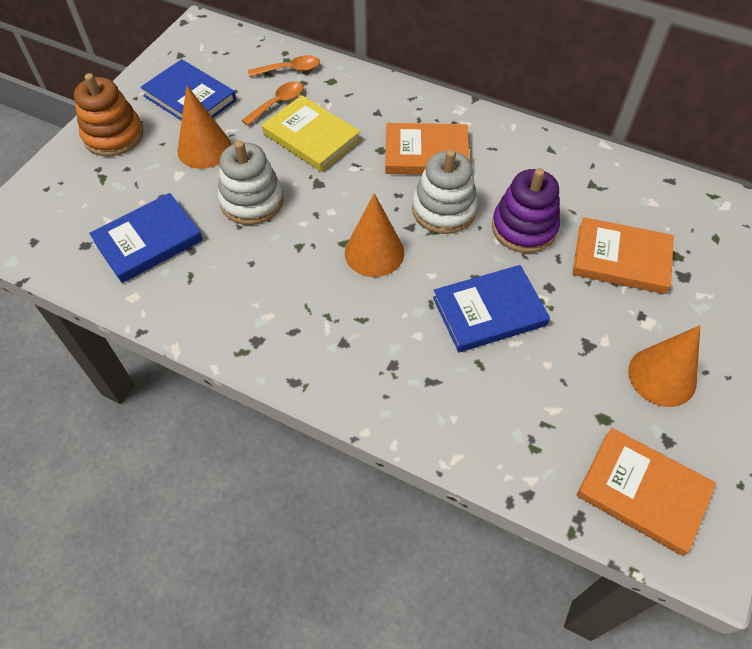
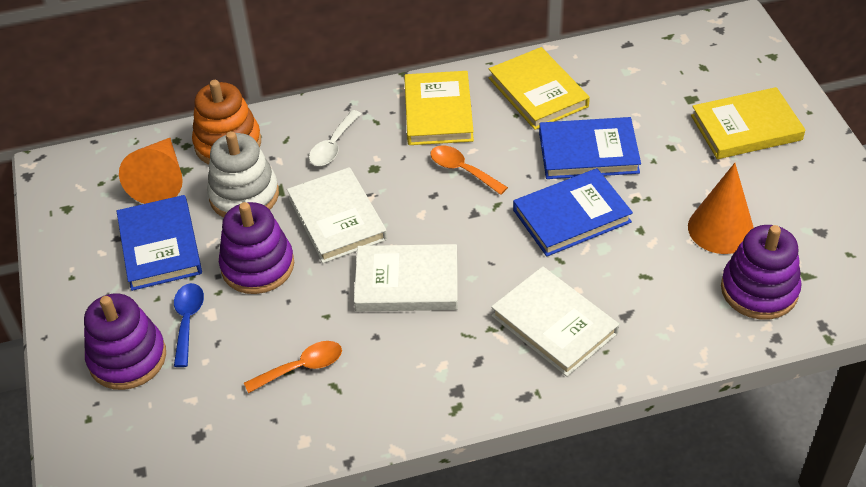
blue spoon: 0 -> 1
orange book: 3 -> 0
orange cone: 3 -> 2
purple stacking toy: 1 -> 3
white book: 0 -> 3
white spoon: 0 -> 1
white stacking toy: 2 -> 1
yellow book: 1 -> 3

